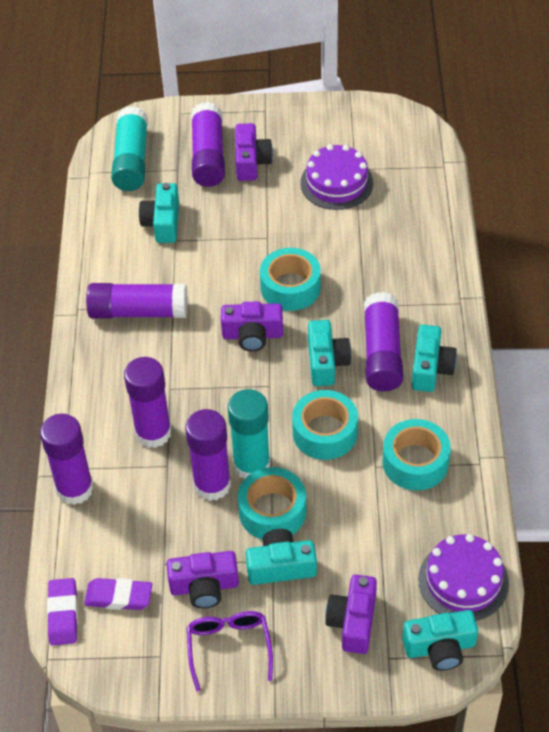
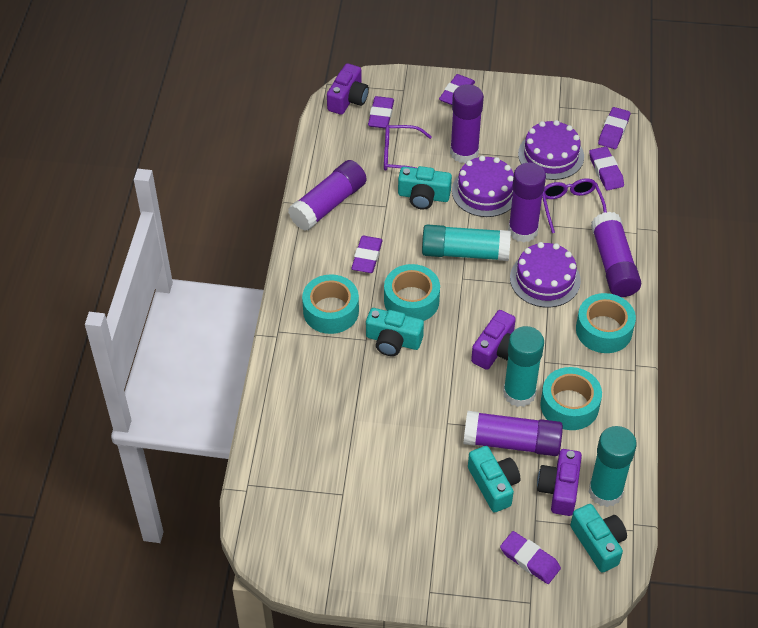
purple cake: 2 -> 3
purple camera: 4 -> 3
purple eraser: 2 -> 6
purple glasses: 1 -> 2
purple glue stick: 6 -> 5
turquoise camera: 5 -> 4
turquoise glue stick: 2 -> 3

